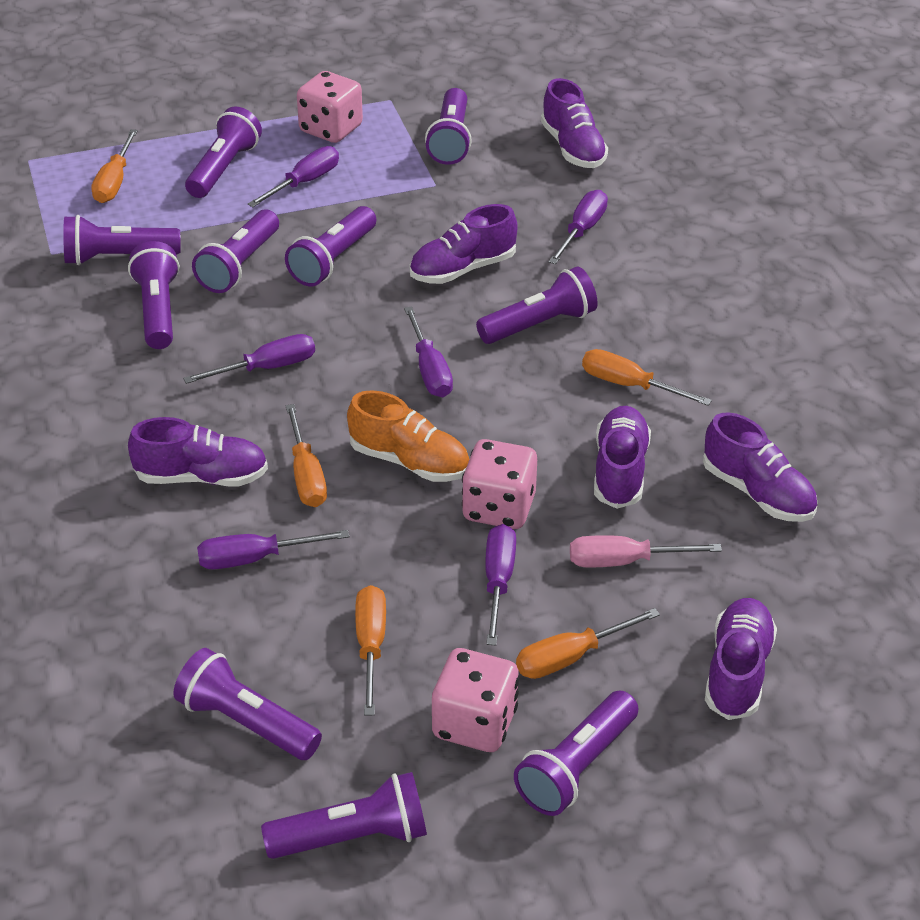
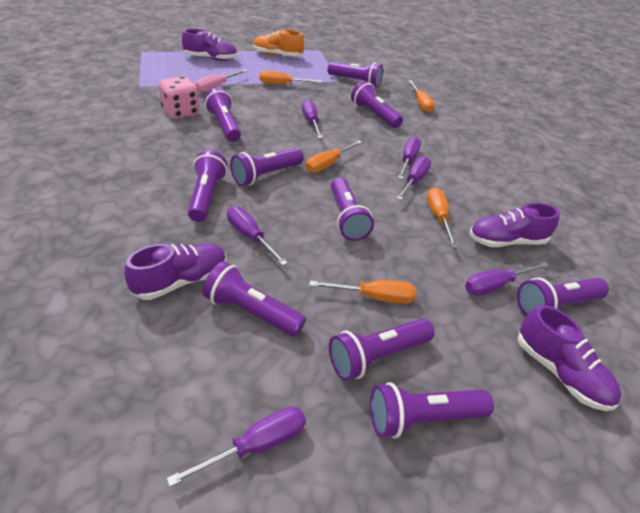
pink dice: 3 -> 1
purple shoe: 6 -> 4

